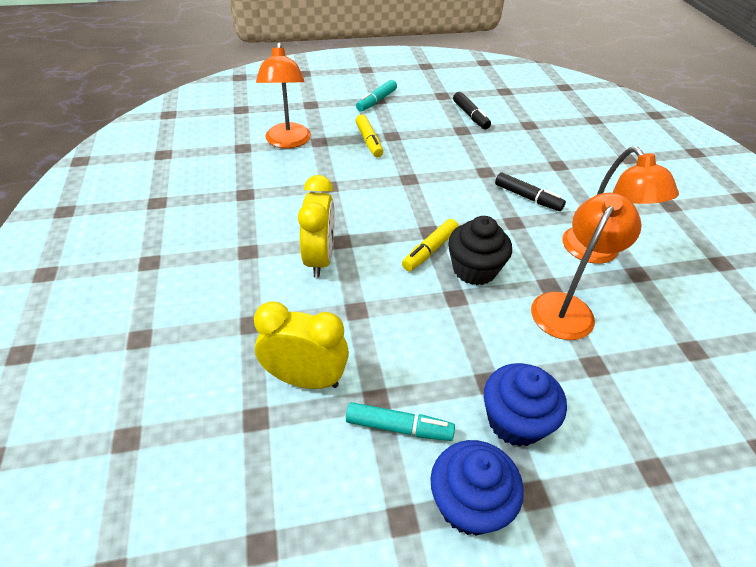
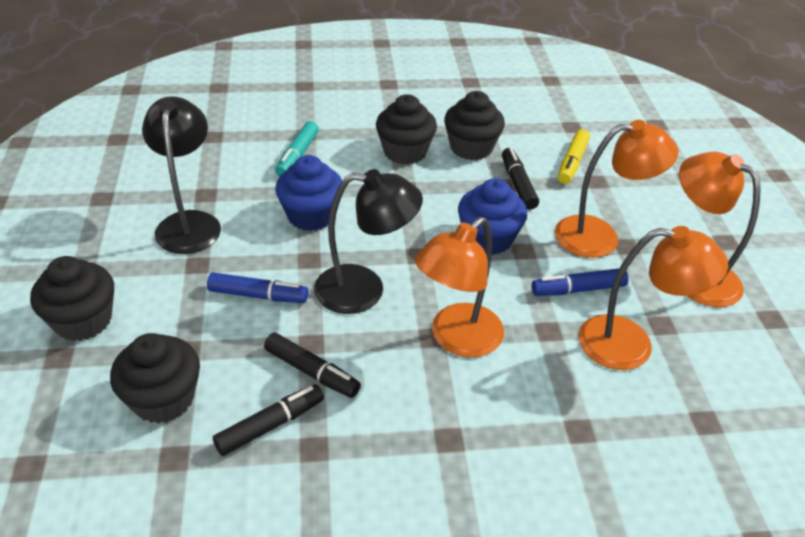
black cupcake: 1 -> 4
black lamp: 0 -> 2
black marker: 2 -> 3
blue marker: 0 -> 2
orange lamp: 3 -> 4
turquoise marker: 2 -> 1
yellow clock: 2 -> 0
yellow marker: 2 -> 1

